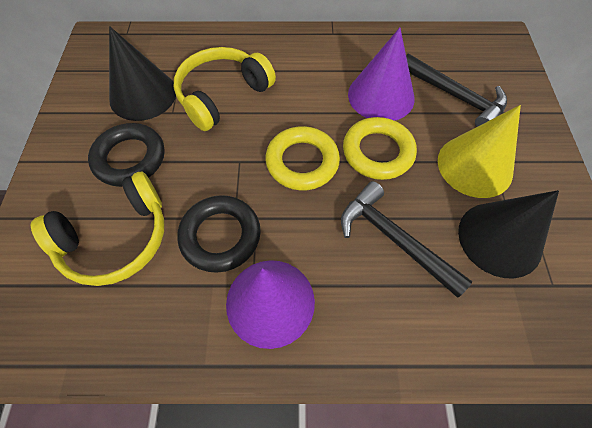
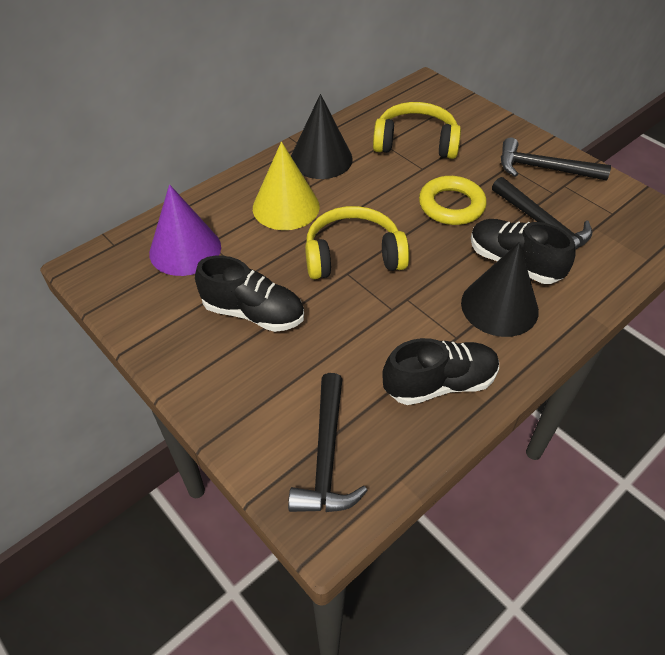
black hammer: 2 -> 3
black ring: 2 -> 0
black shoe: 0 -> 3
purple cone: 2 -> 1
yellow ring: 2 -> 1

